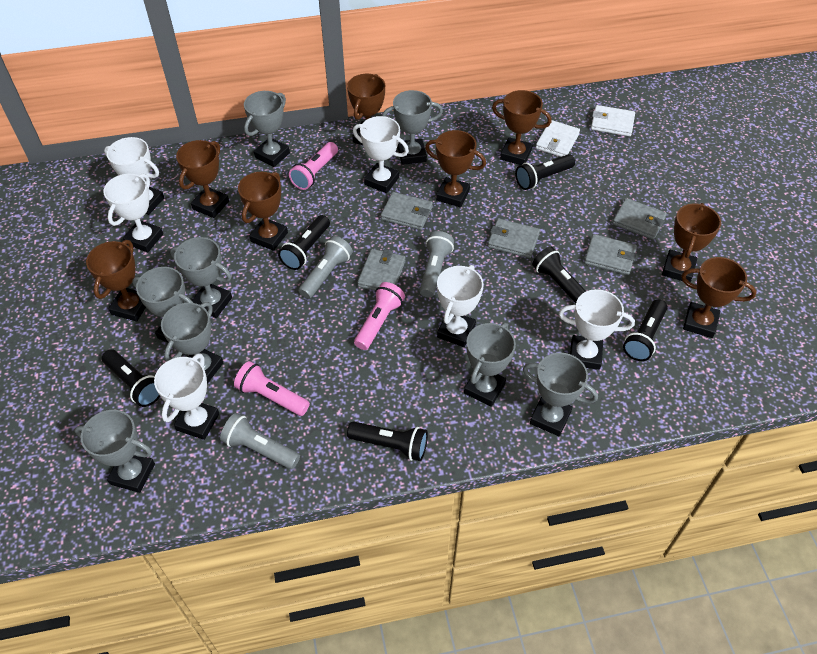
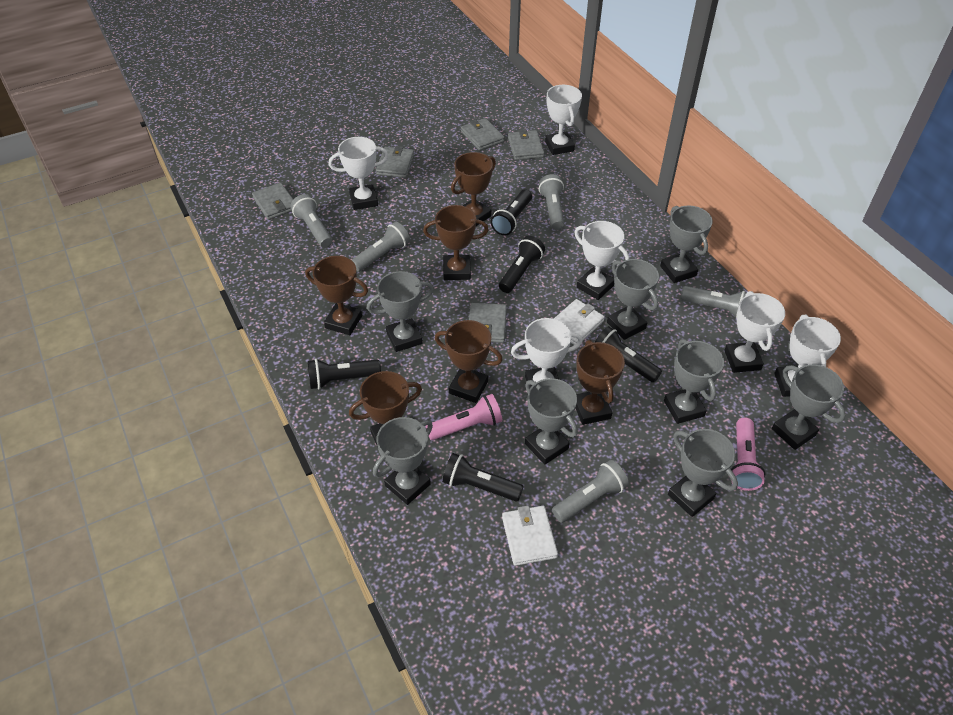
black flashlight: 6 -> 5
brown trophy: 8 -> 6
grey flashlight: 3 -> 5
pink flashlight: 3 -> 2

